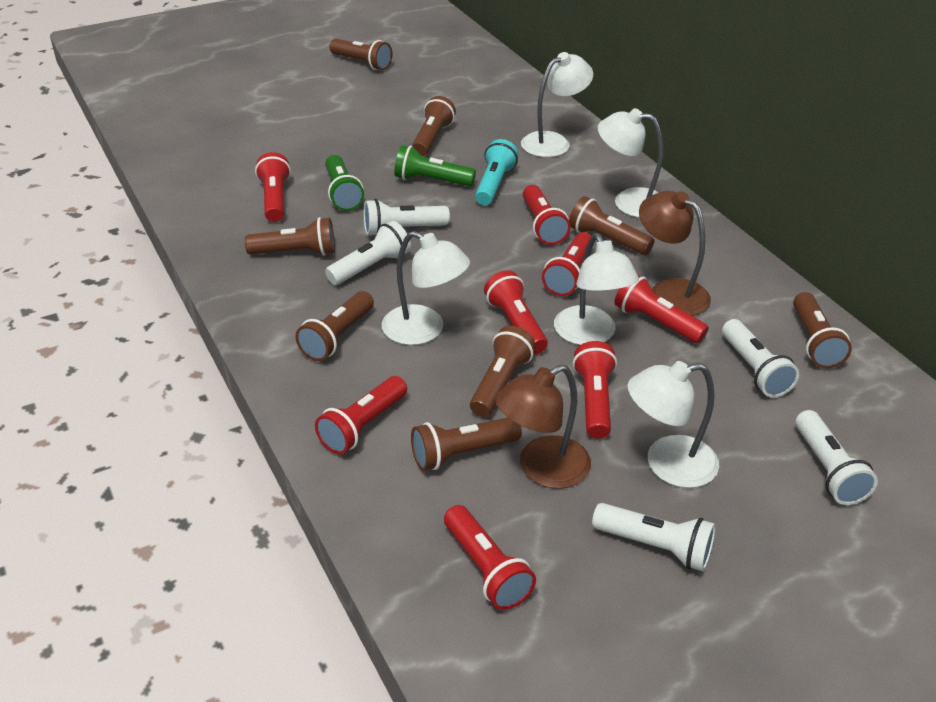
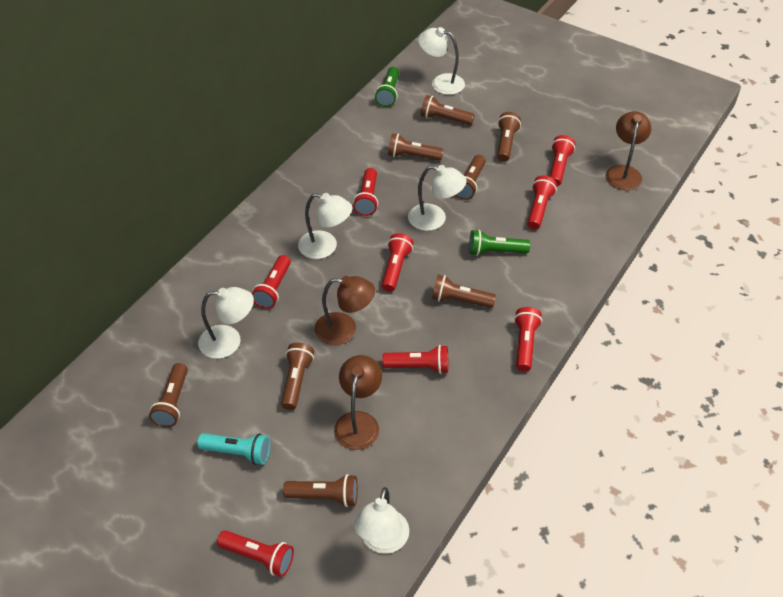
brown lamp: 2 -> 3
white flashlight: 5 -> 0

